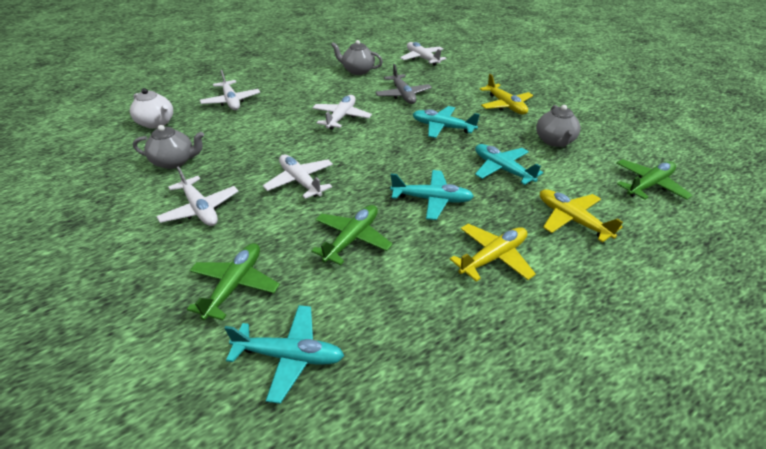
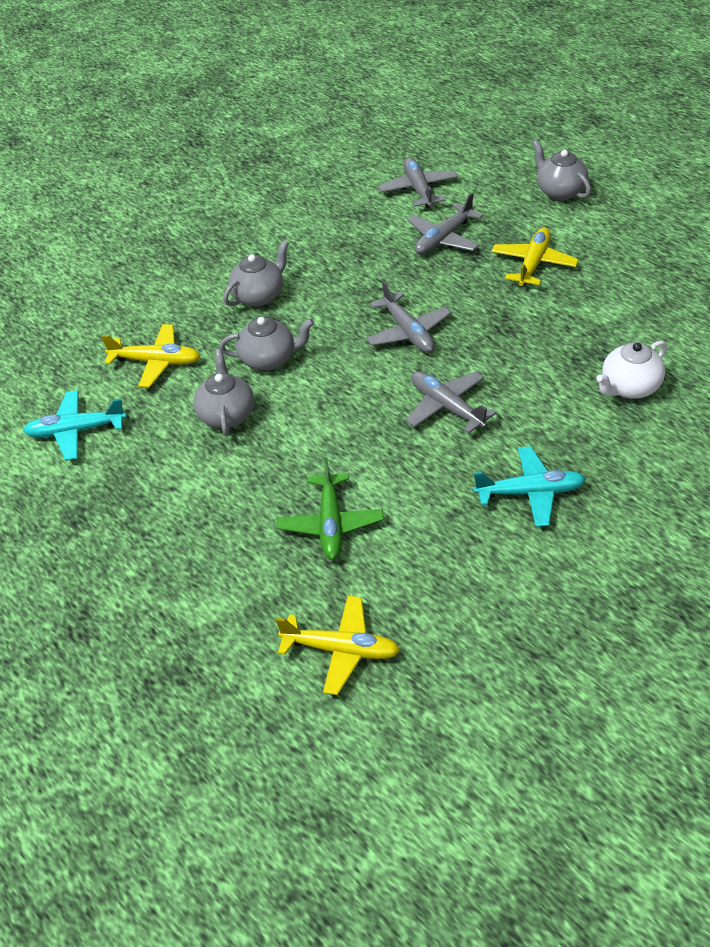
green plane: 3 -> 1
grey plane: 1 -> 4
grey teapot: 3 -> 4
turquoise plane: 4 -> 2
white plane: 5 -> 0

